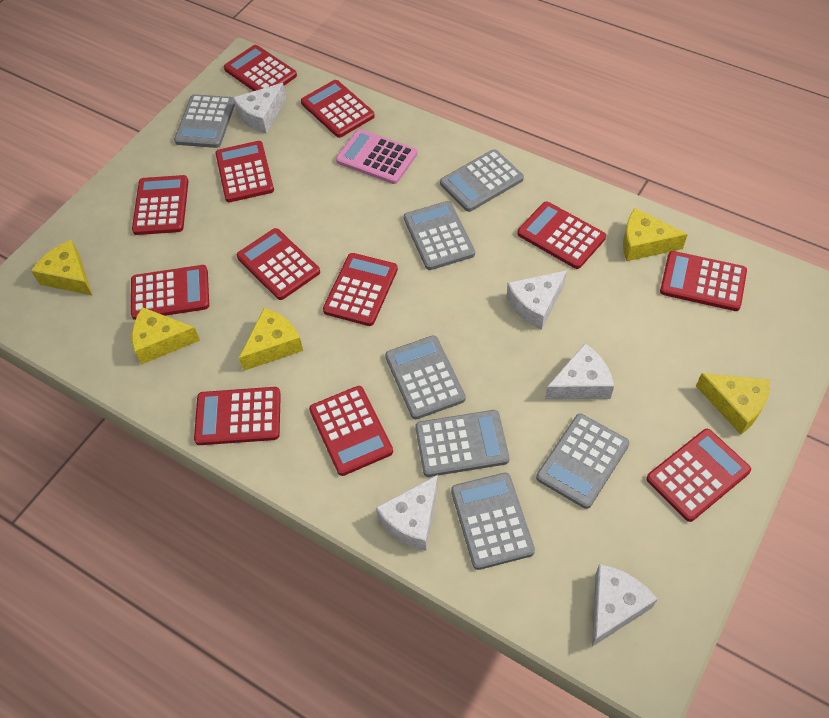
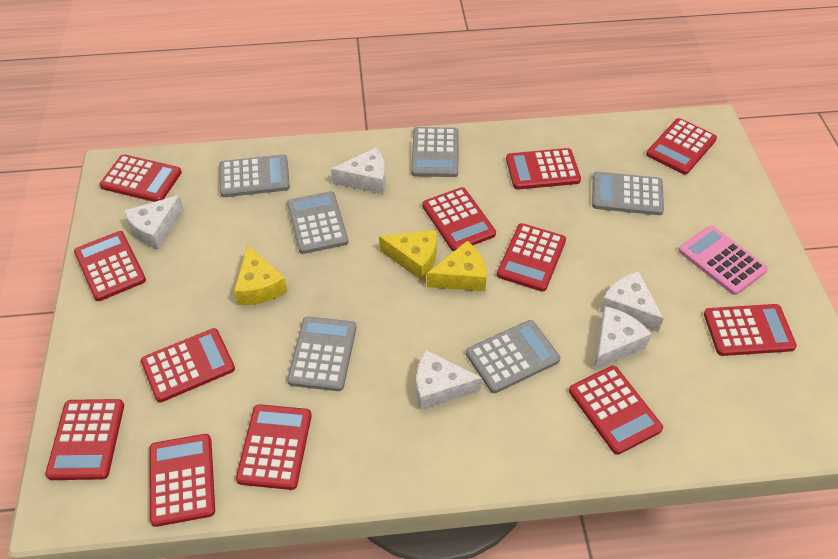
grey calculator: 7 -> 6
yellow cheese: 5 -> 3

